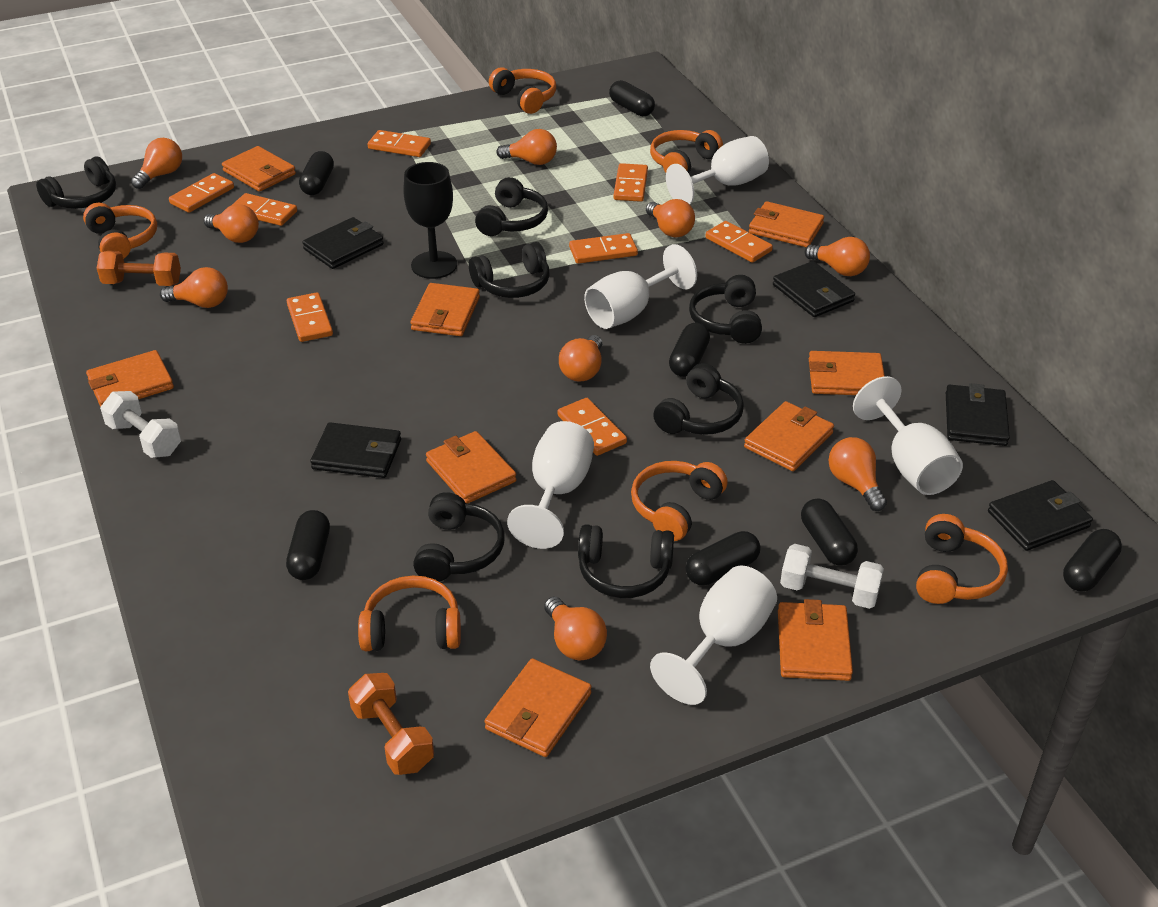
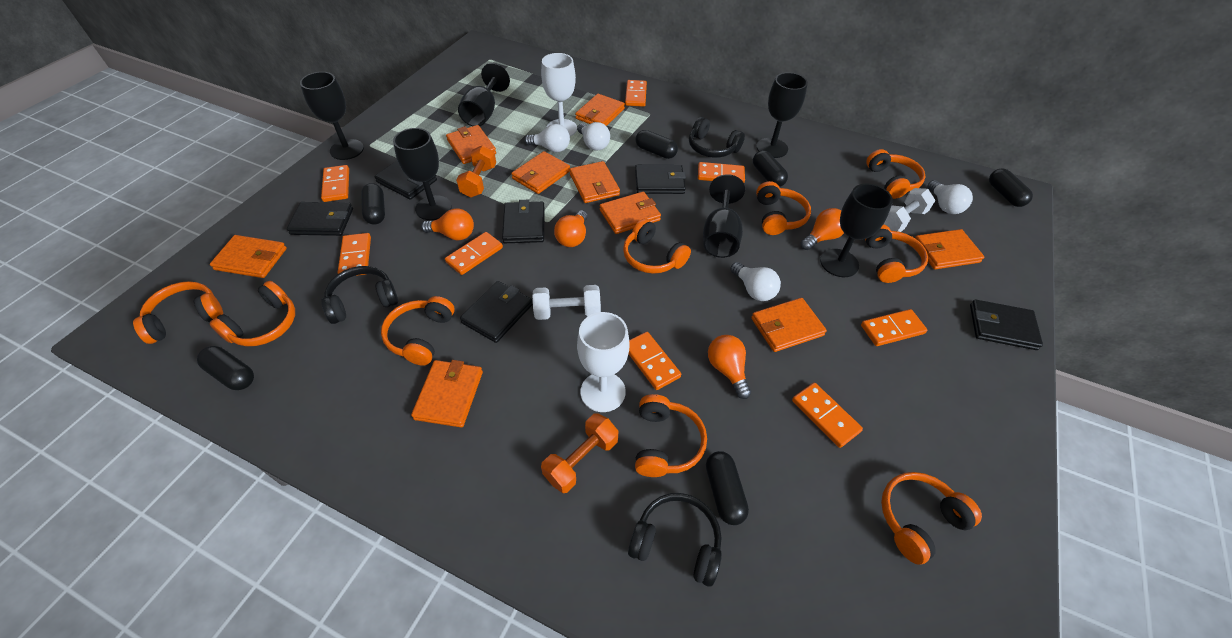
black capsule: 7 -> 6
black goblet: 1 -> 6
black headphones: 7 -> 3
black wallet: 5 -> 6
orange headphones: 6 -> 9
orange light bulb: 9 -> 4
white goblet: 5 -> 2
white light bulb: 0 -> 4

